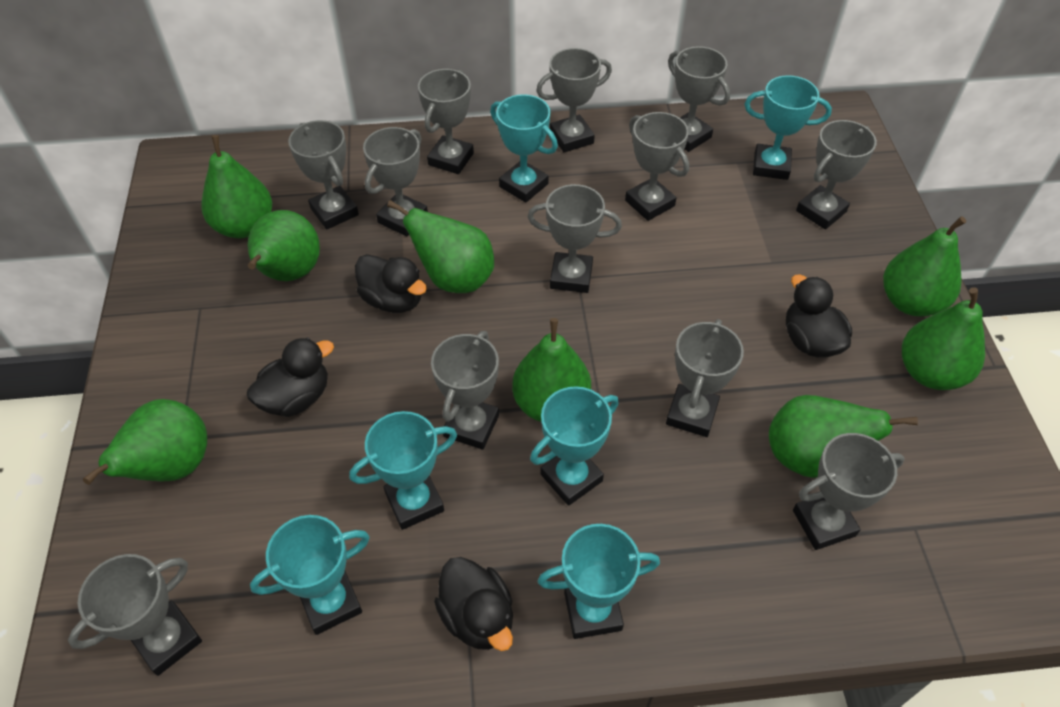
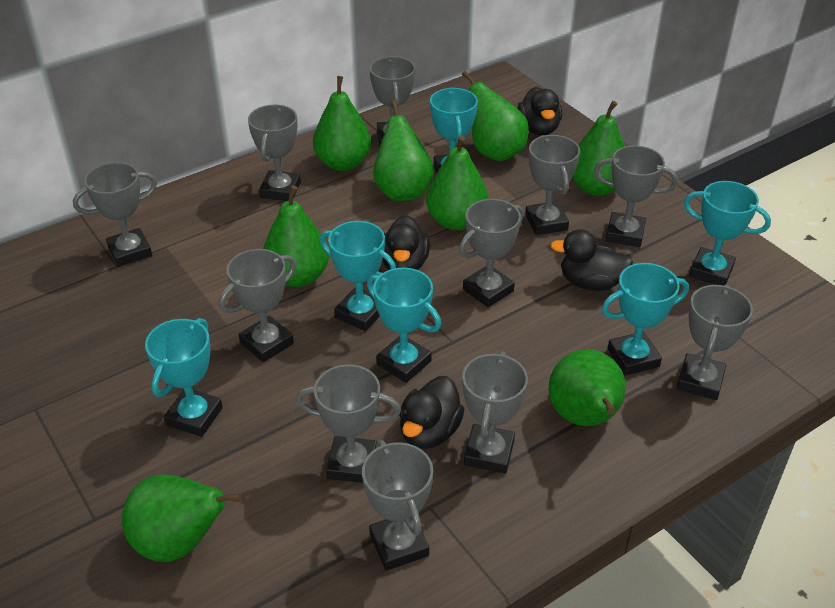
grey trophy: 12 -> 11

